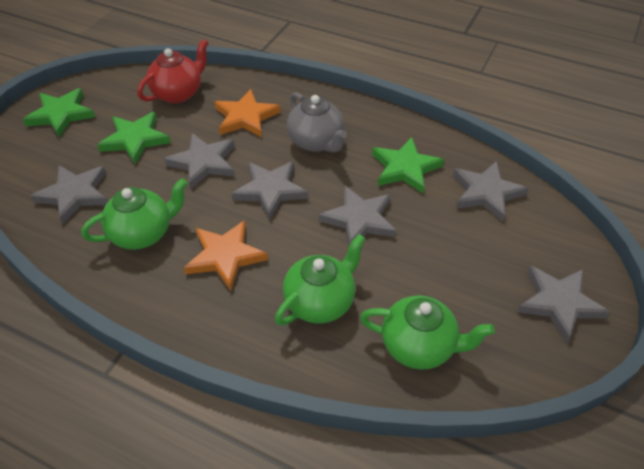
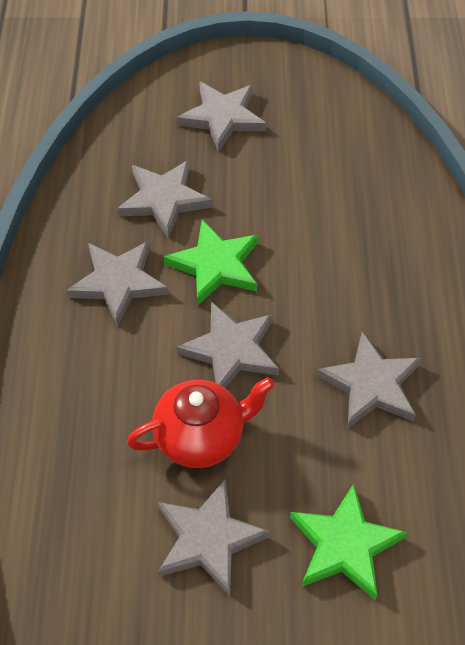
green star: 3 -> 2
green teapot: 3 -> 0
grey teapot: 1 -> 0
orange star: 2 -> 0

